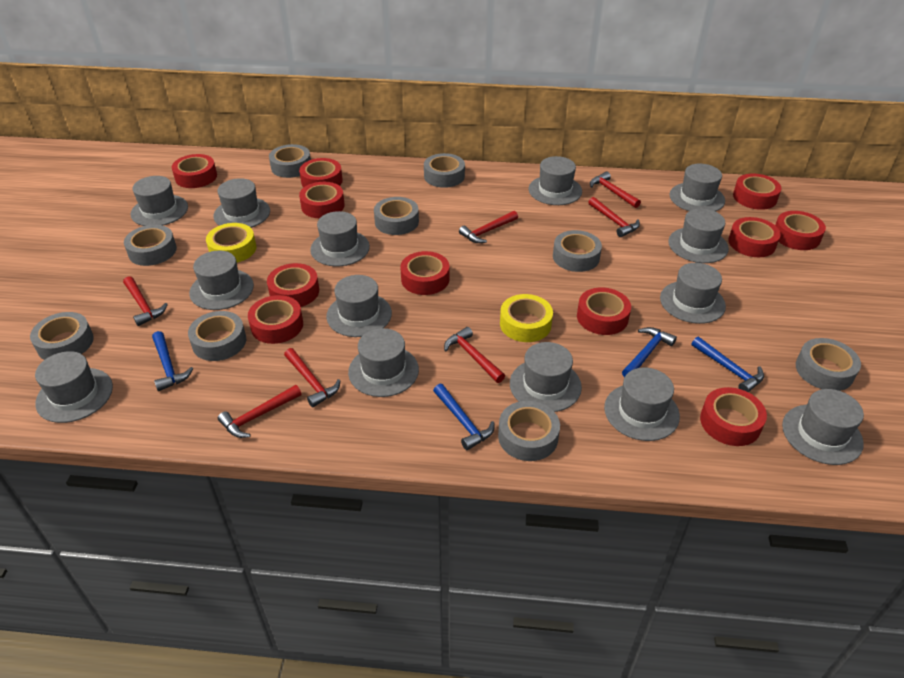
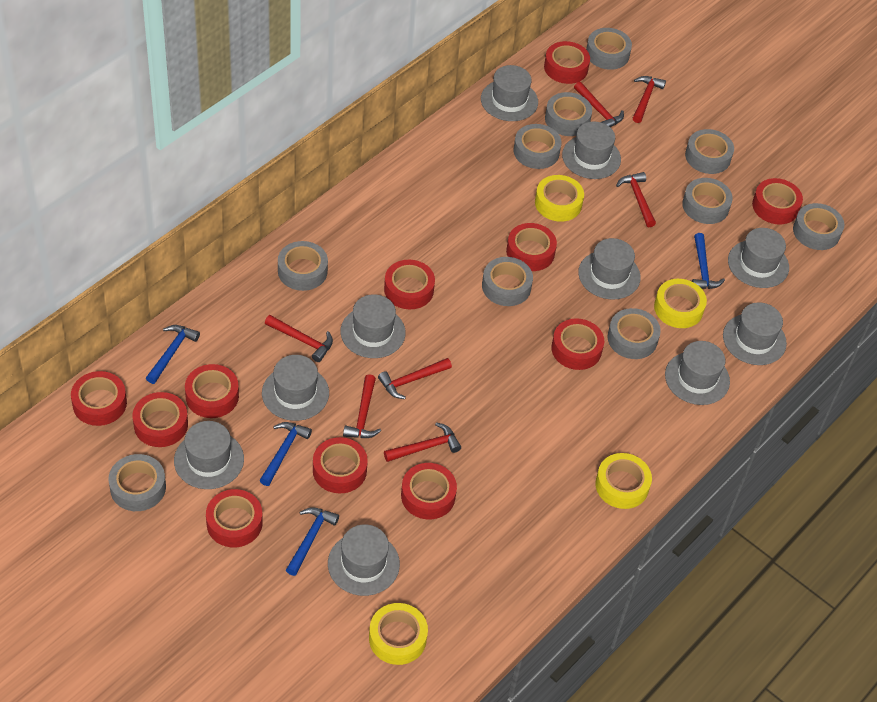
grey hat: 14 -> 10
grey tape: 9 -> 10
yellow tape: 2 -> 4

